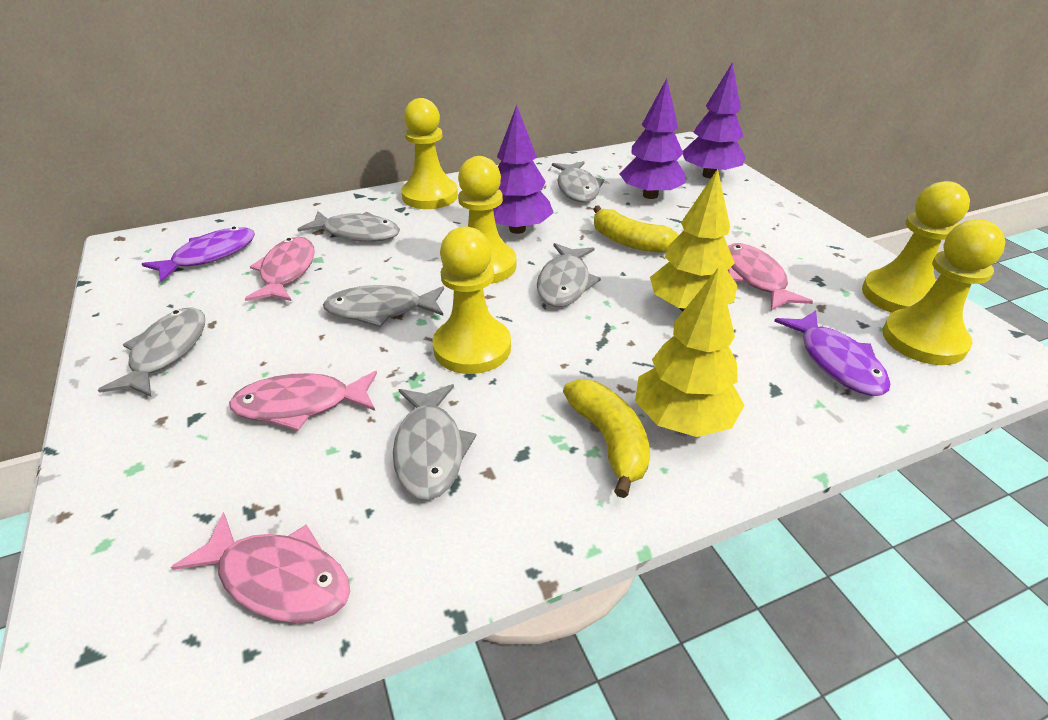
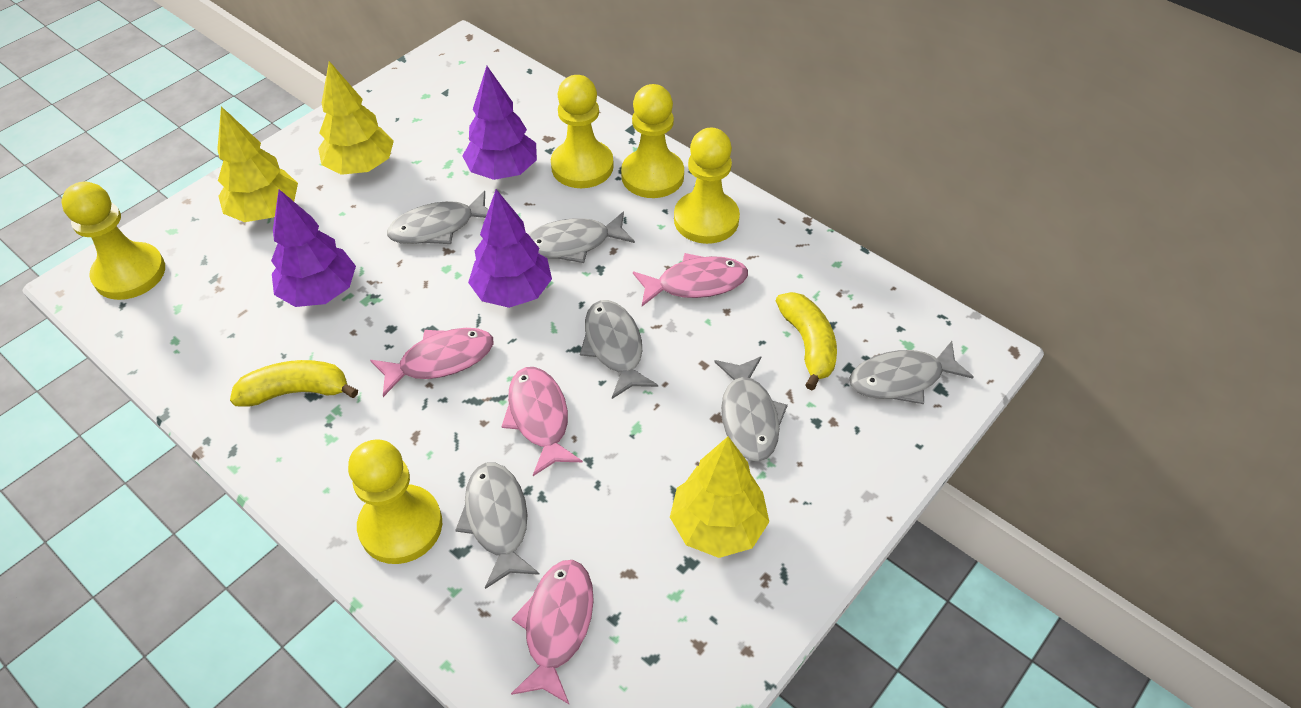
purple fish: 2 -> 0
yellow tree: 2 -> 3

